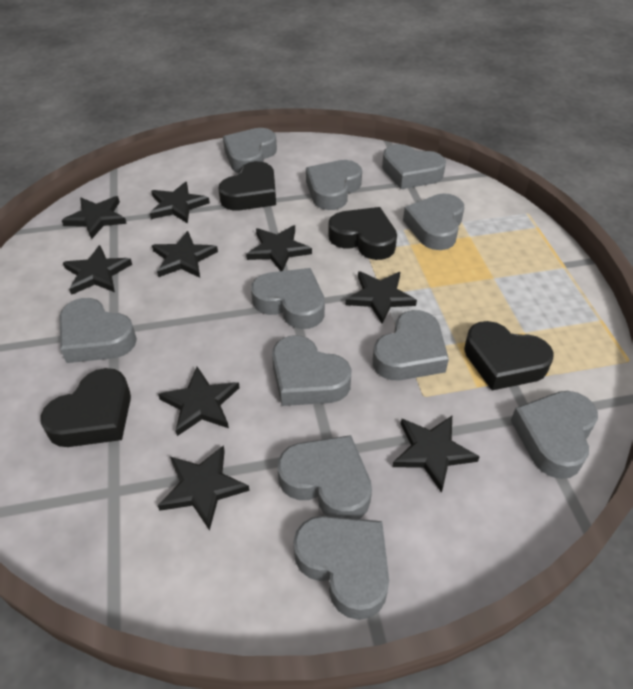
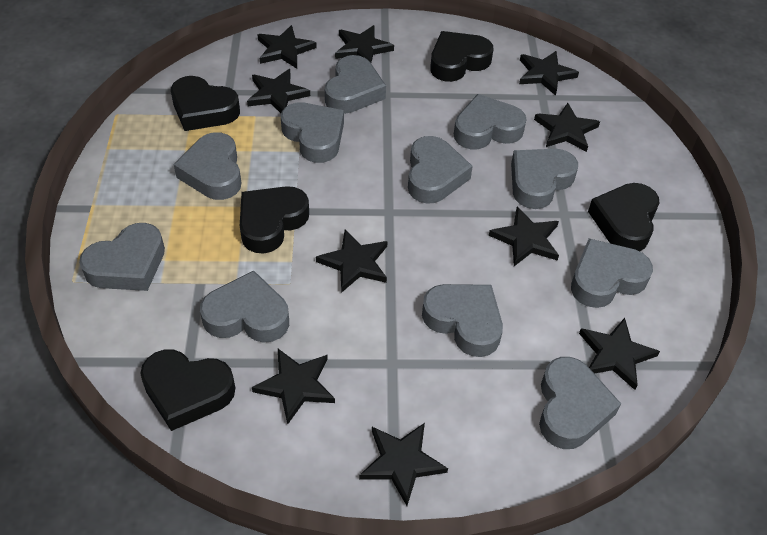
black heart: 4 -> 5
black star: 9 -> 10

